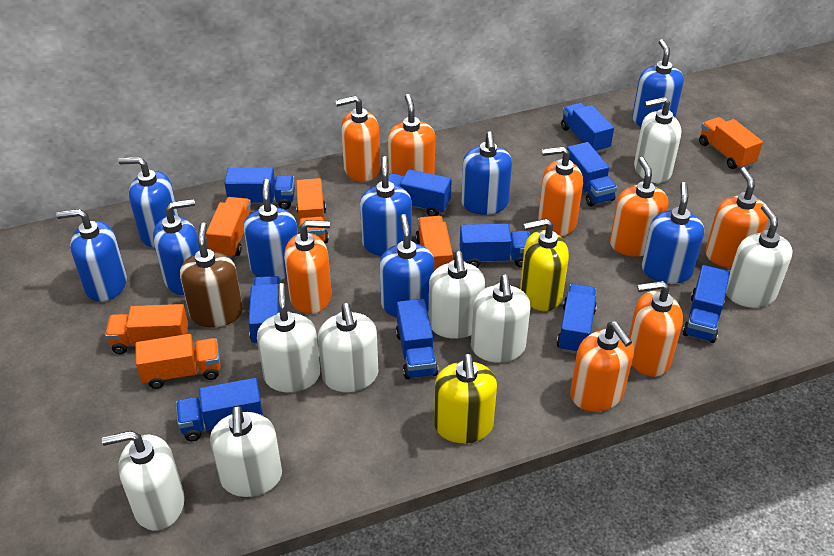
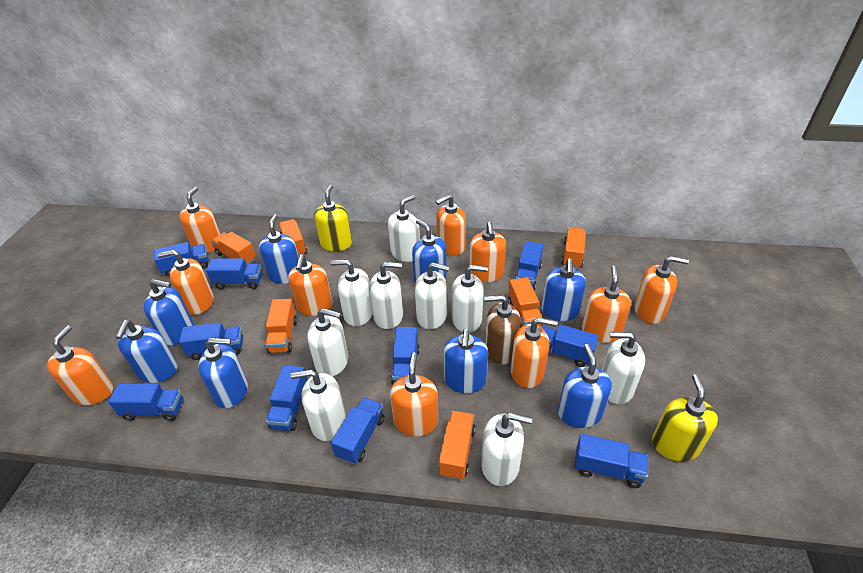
blue soap dispenser: 9 -> 8
orange soap dispenser: 8 -> 10
white soap dispenser: 8 -> 9

